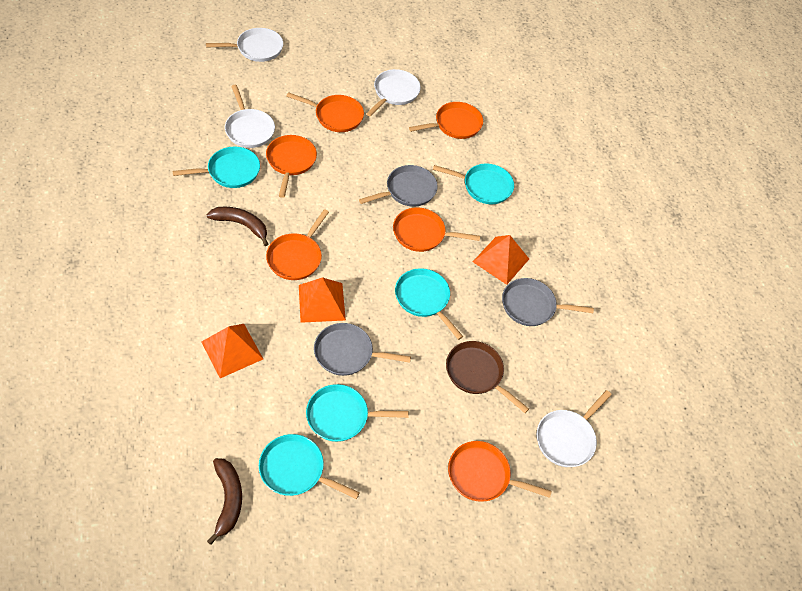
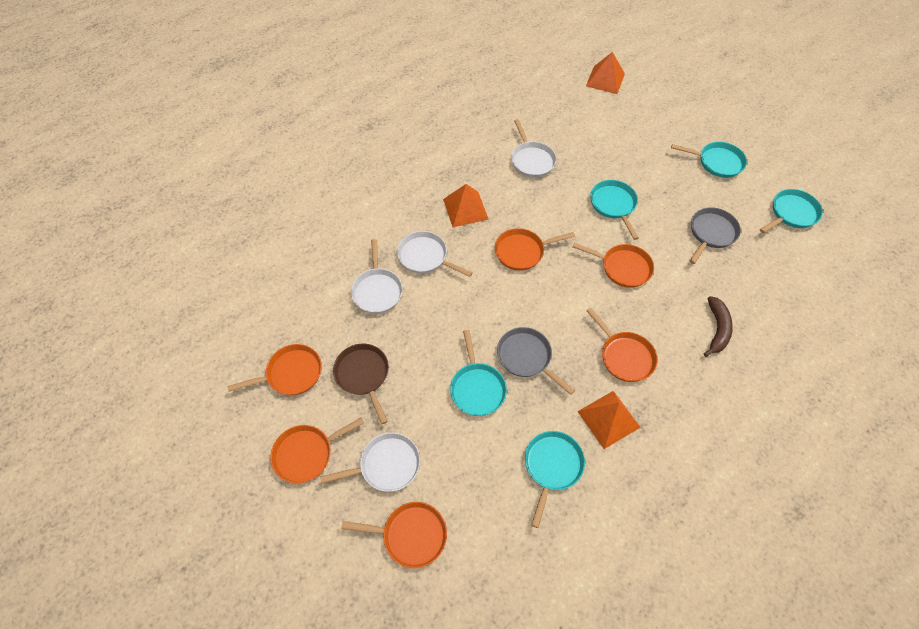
brown banana: 2 -> 1
grey pan: 3 -> 2

